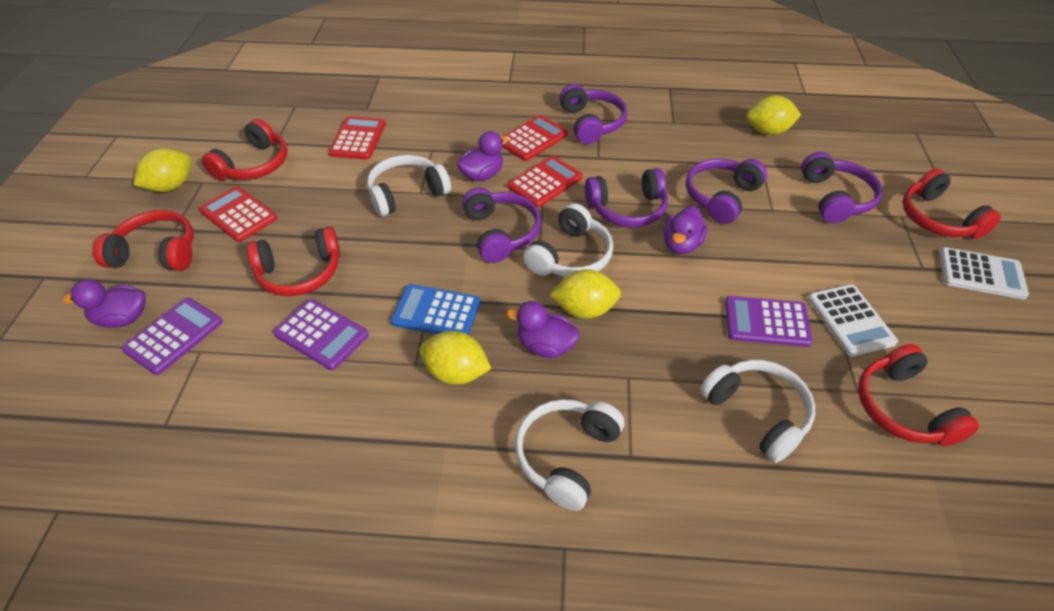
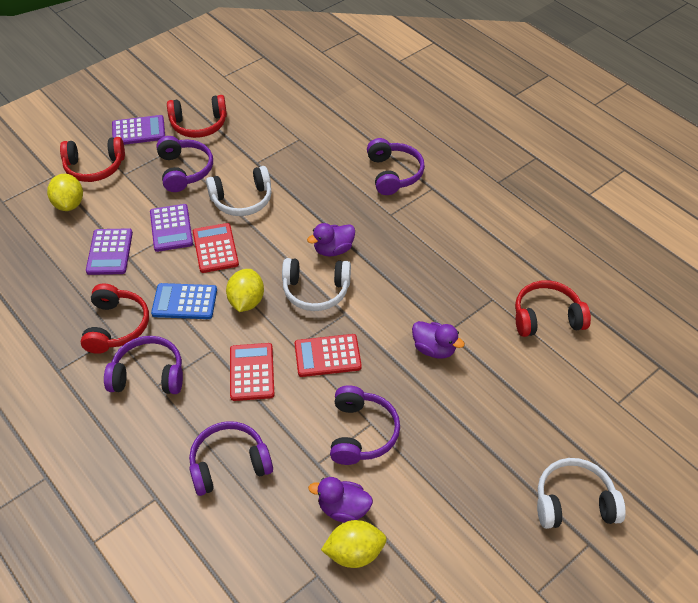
purple duck: 4 -> 3
red calculator: 4 -> 3
red headphones: 5 -> 4
white calculator: 2 -> 0
white headphones: 4 -> 3
yellow lemon: 4 -> 3

